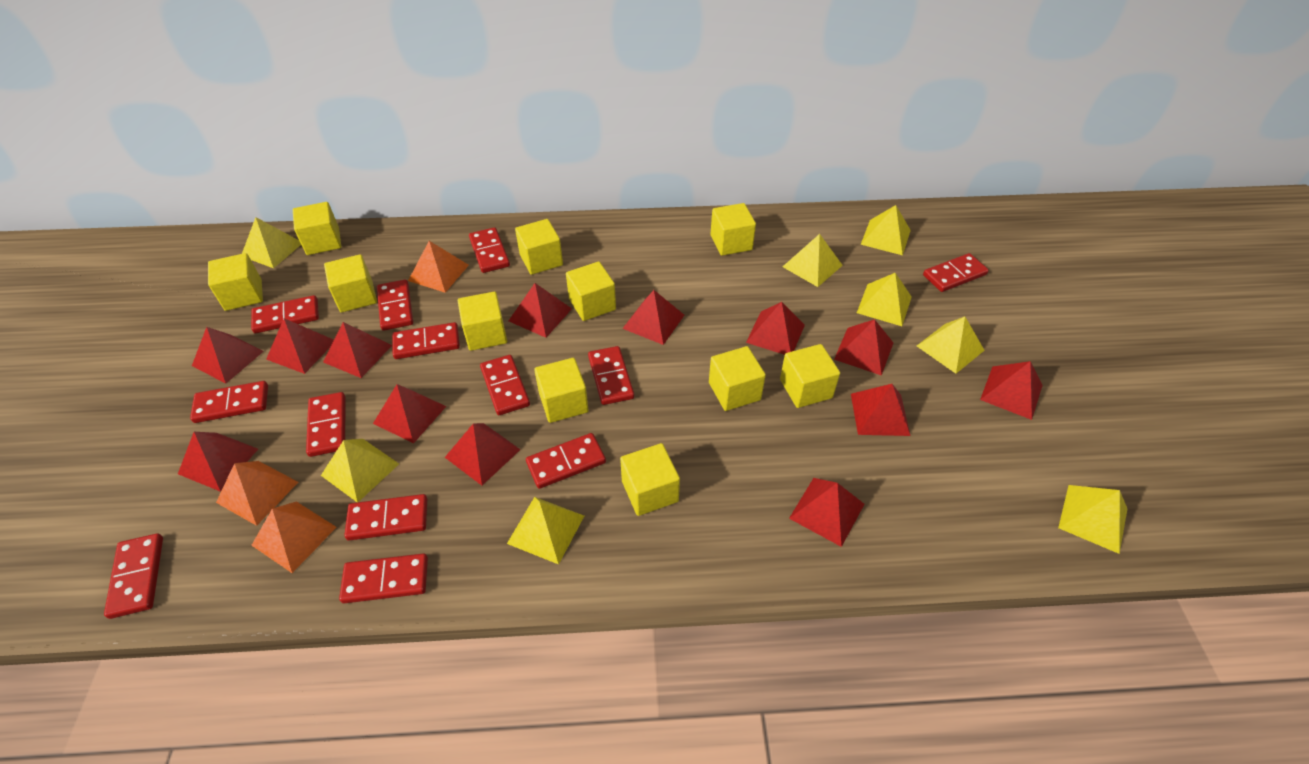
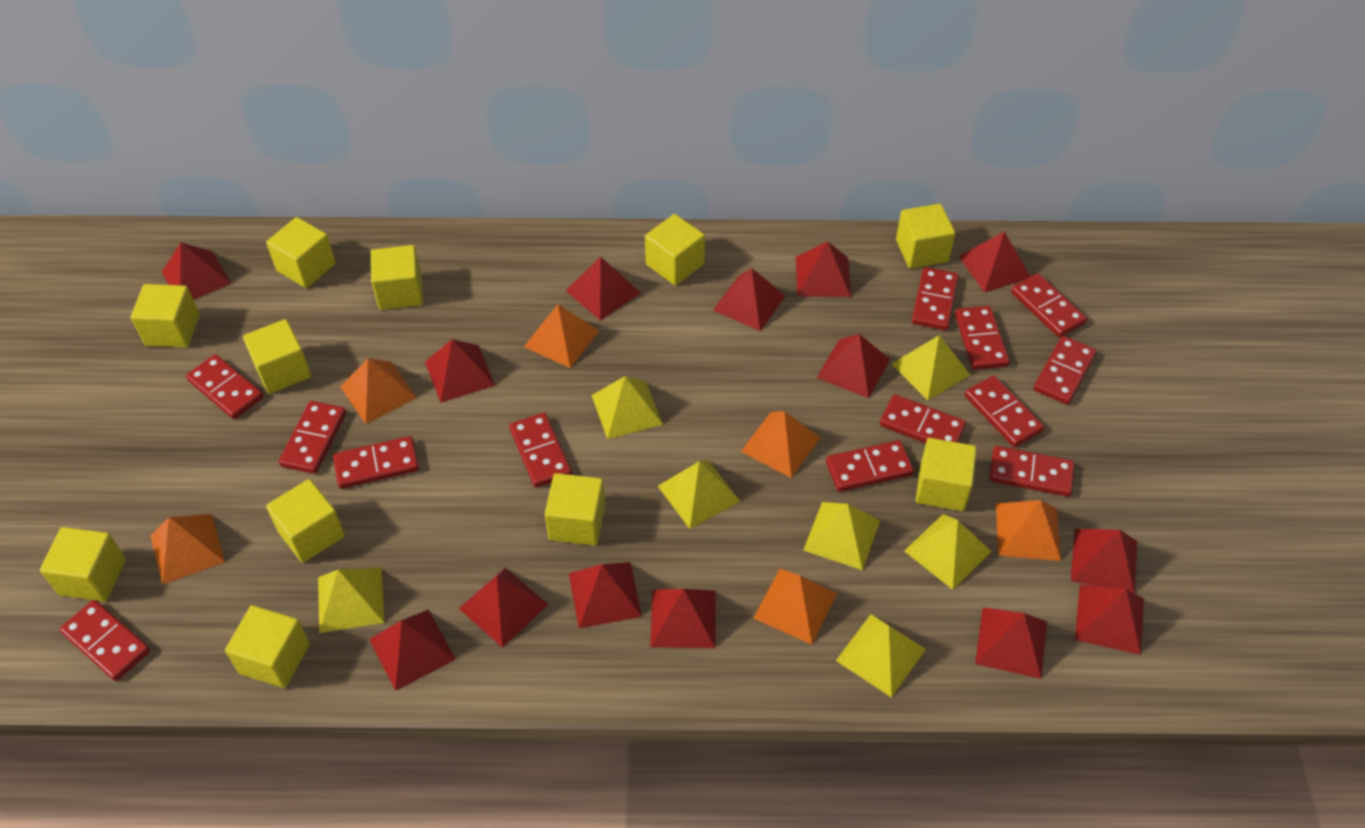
orange pyramid: 3 -> 6
red pyramid: 13 -> 14
yellow pyramid: 8 -> 7

